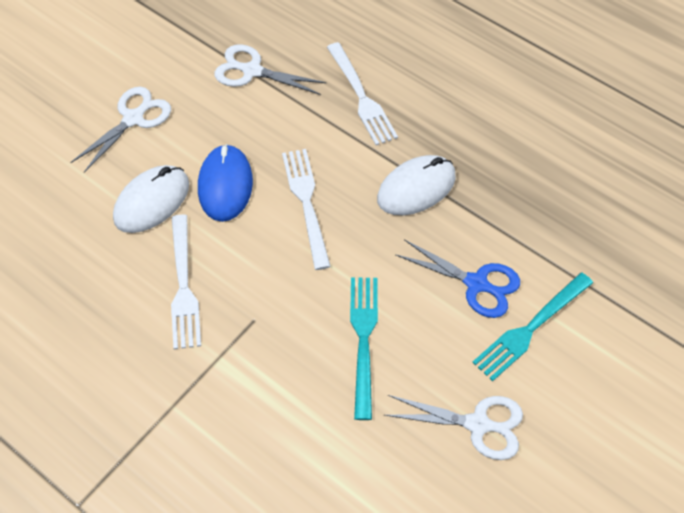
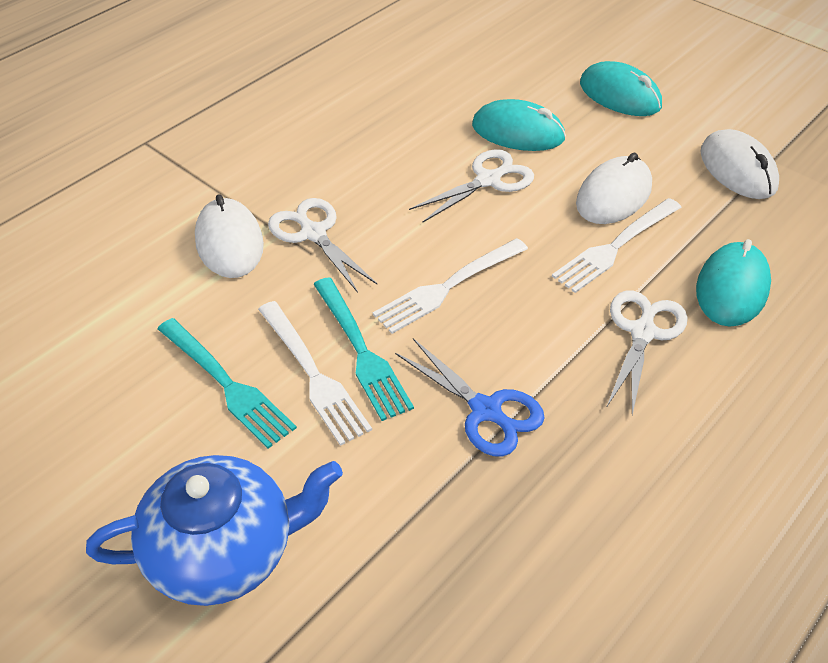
blue mouse: 1 -> 0
blue teapot: 0 -> 1
turquoise mouse: 0 -> 3
white mouse: 2 -> 3

